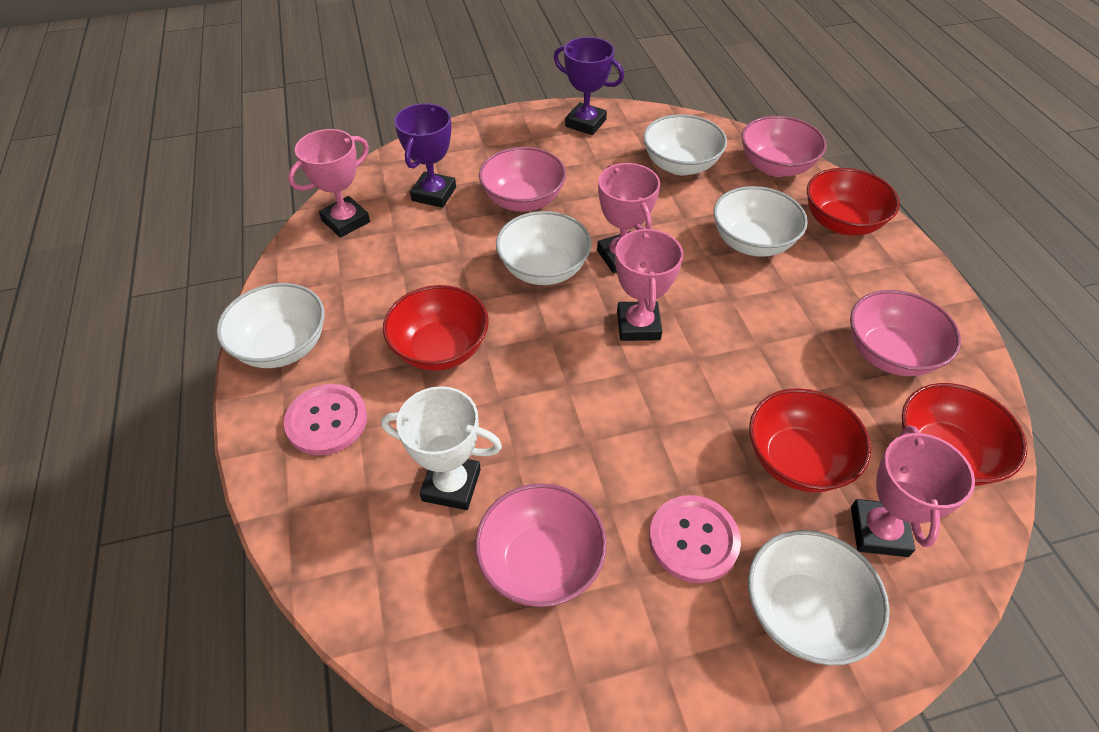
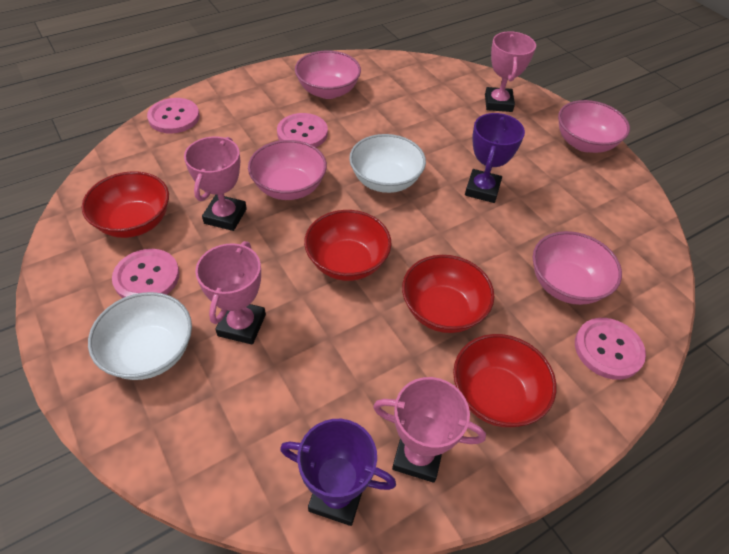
pink button: 2 -> 4
white bowl: 5 -> 2
white trophy: 1 -> 0

